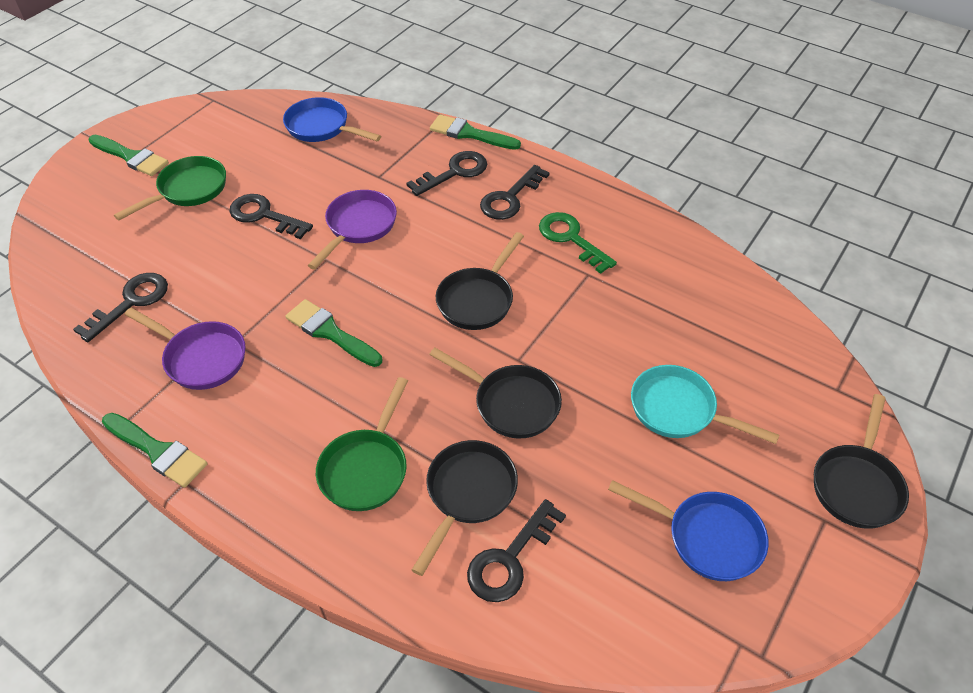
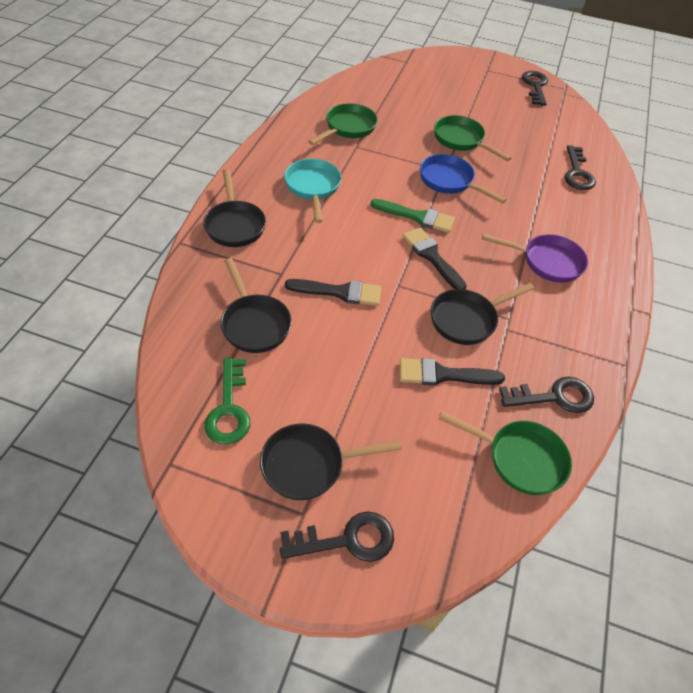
black brush: 0 -> 3
black key: 5 -> 4
blue pan: 2 -> 1
green brush: 4 -> 1
green pan: 2 -> 3
purple pan: 2 -> 1

